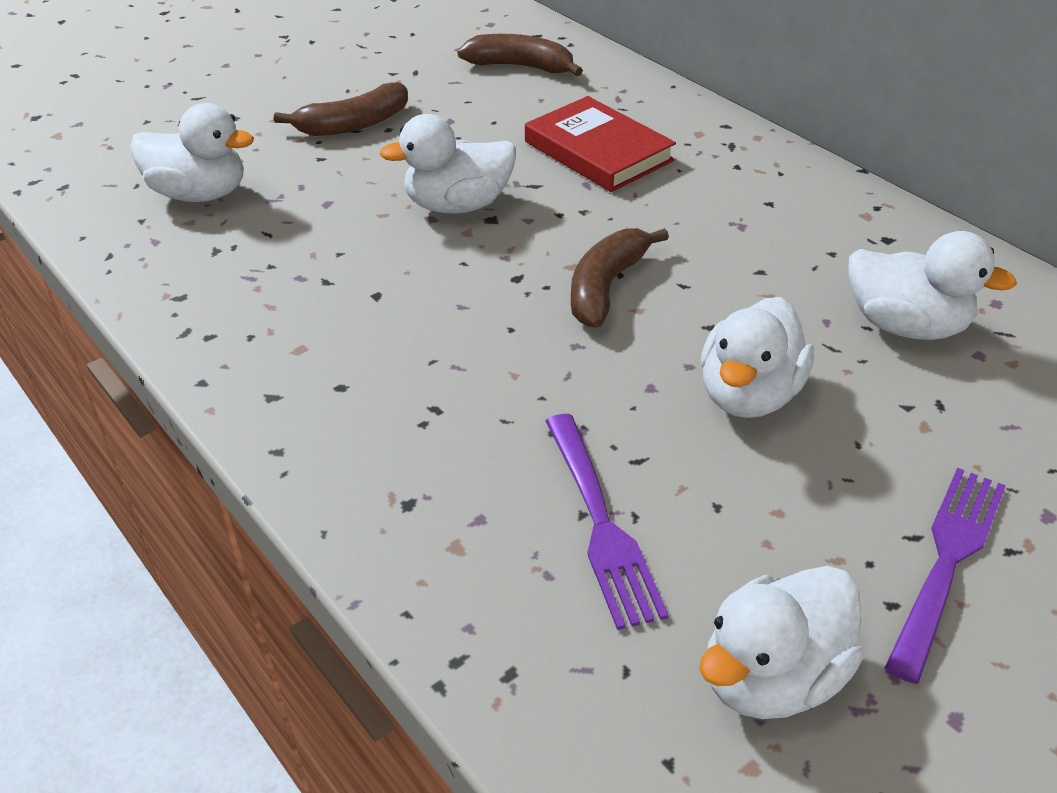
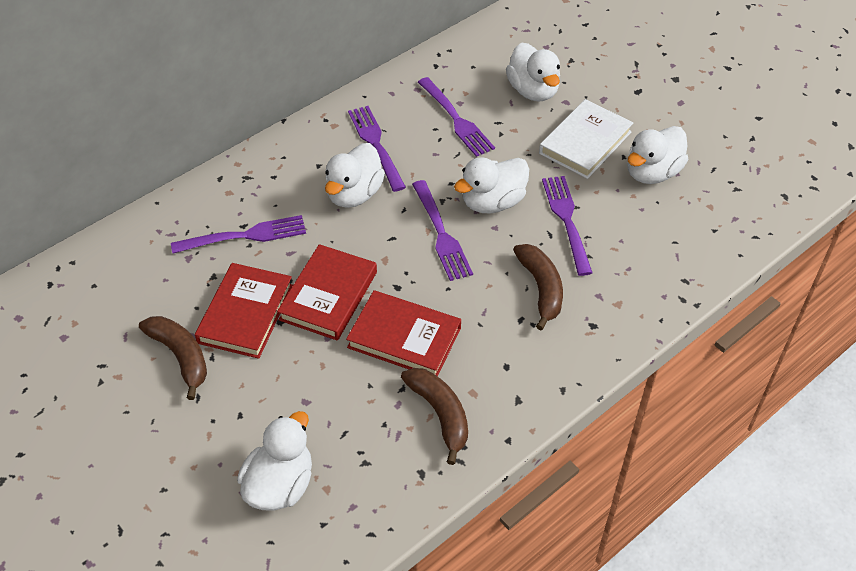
purple fork: 2 -> 5
red book: 1 -> 3
white book: 0 -> 1

